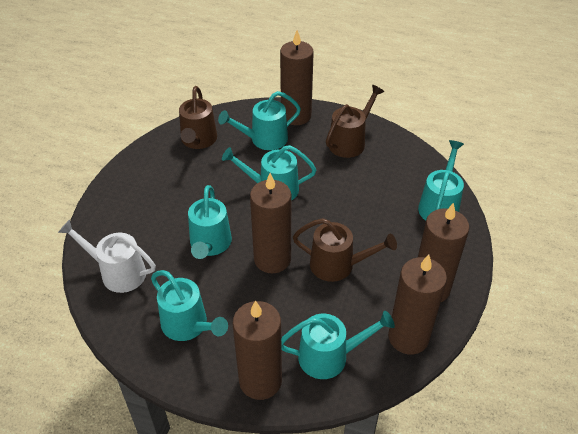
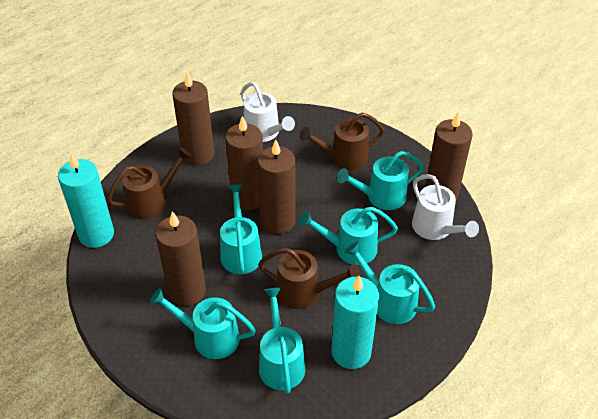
turquoise candle: 0 -> 2
white watering can: 1 -> 2

